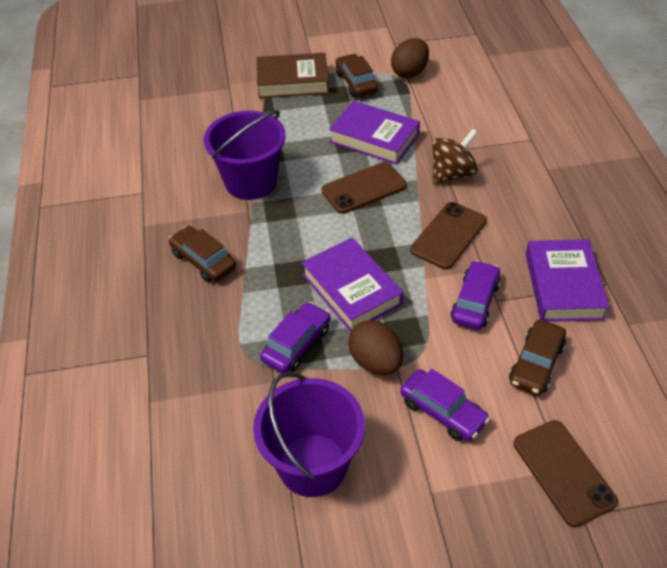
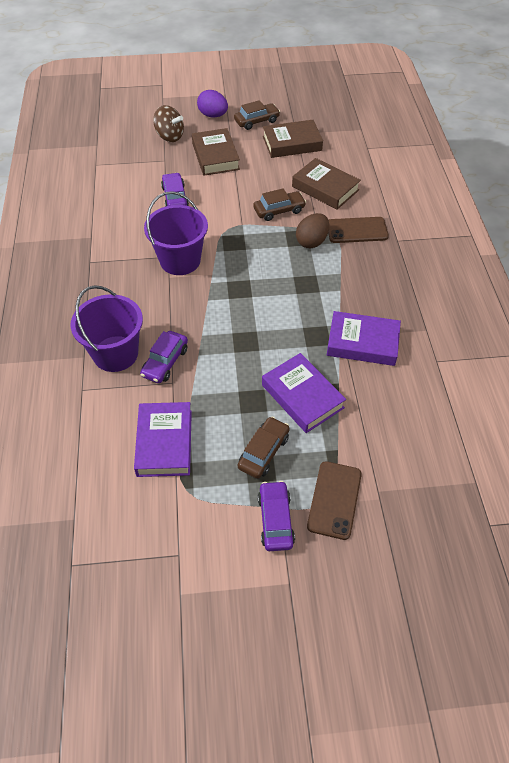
brown book: 1 -> 3
brown egg: 2 -> 1
brown phone: 3 -> 2
purple egg: 0 -> 1

